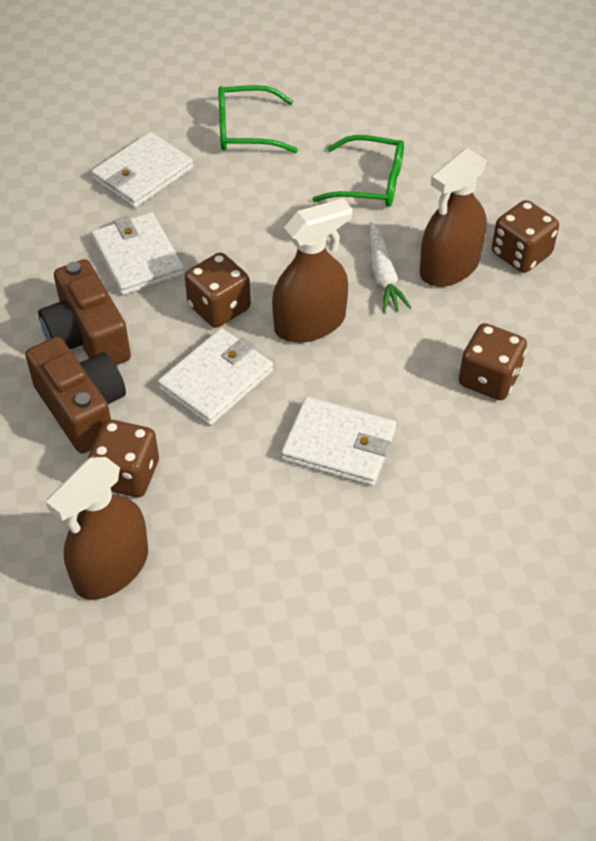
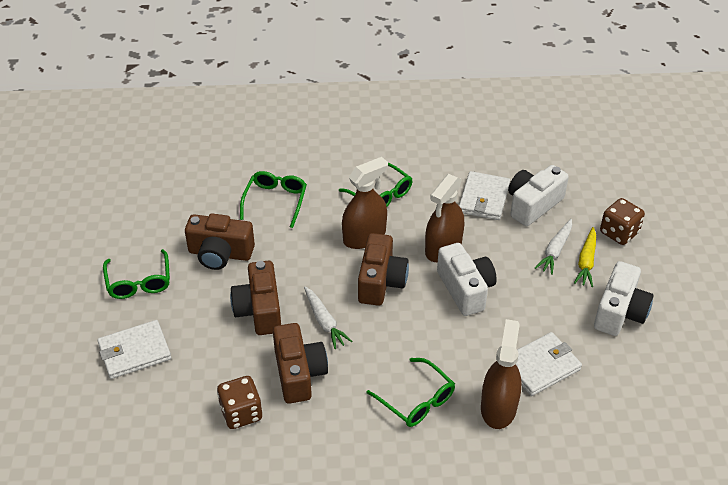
brown camera: 2 -> 4
brown dice: 4 -> 2
green glasses: 2 -> 4
white camera: 0 -> 3
white carrot: 1 -> 2
white wallet: 4 -> 3
yellow carrot: 0 -> 1

